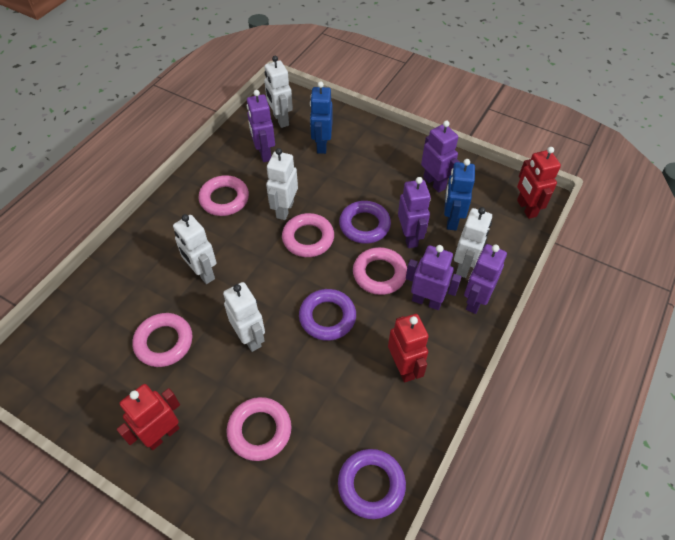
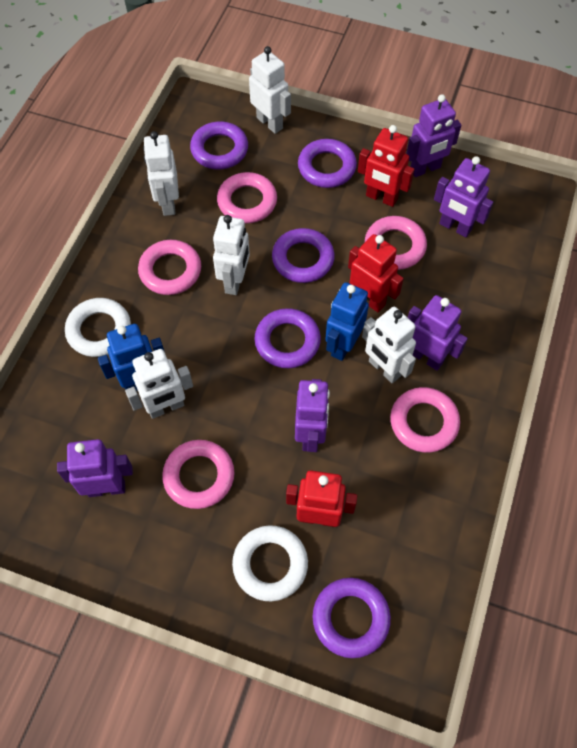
purple ring: 3 -> 5
white ring: 0 -> 2

